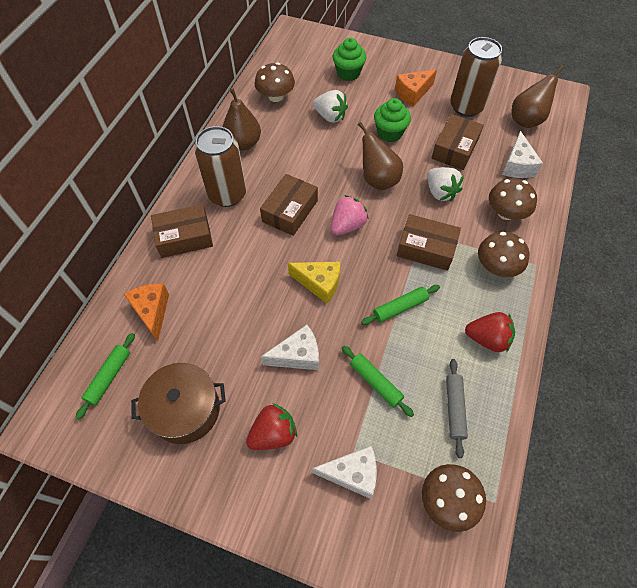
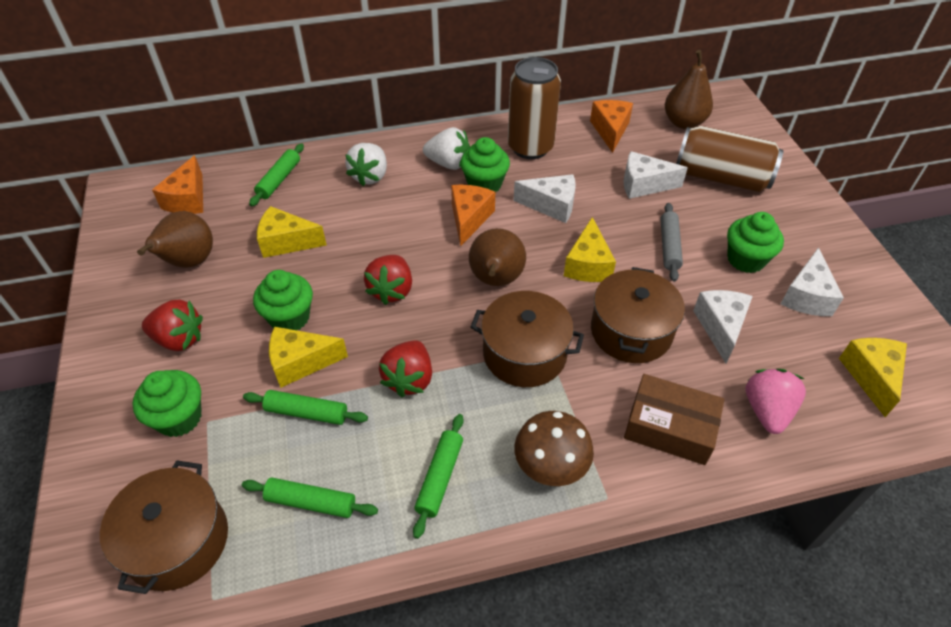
brown box: 4 -> 1
brown mushroom: 4 -> 1
brown pot: 1 -> 3
green cupcake: 2 -> 4
green rolling pin: 3 -> 4
orange cheese: 2 -> 3
red strawberry: 2 -> 3
white cheese: 3 -> 4
yellow cheese: 1 -> 4

